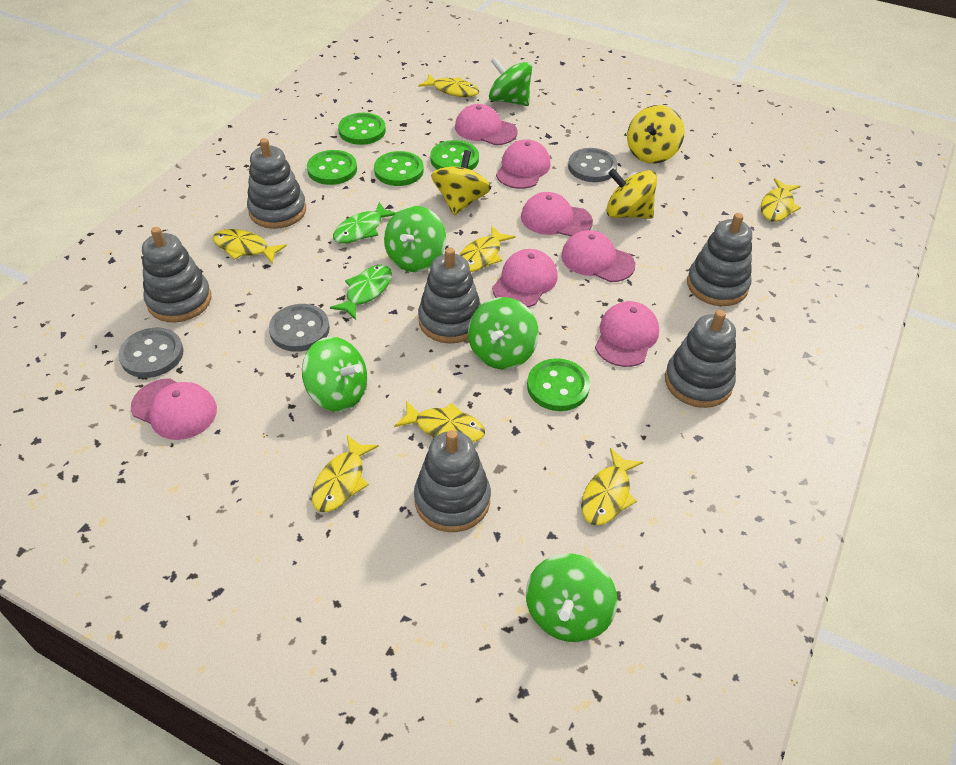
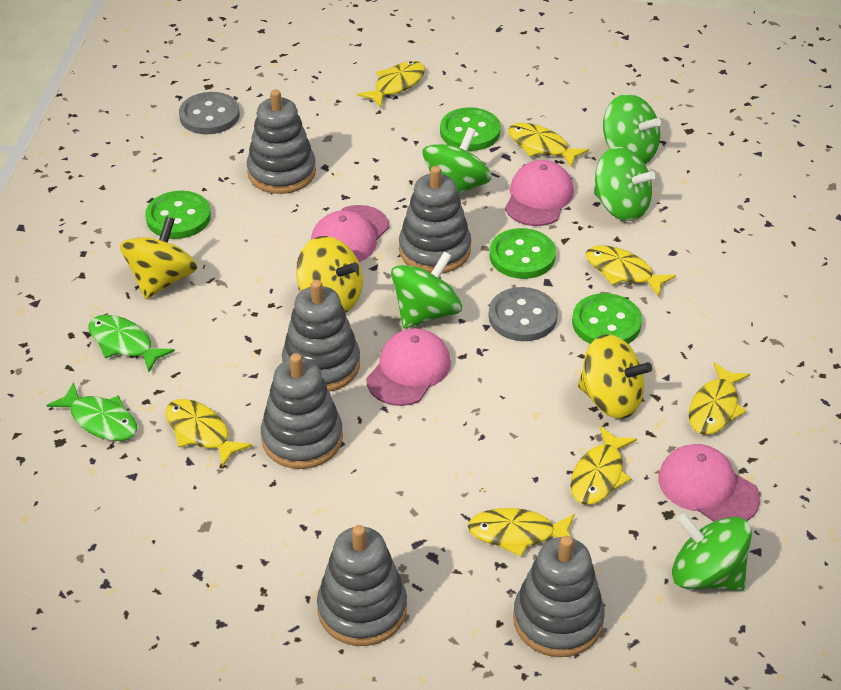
green button: 5 -> 4
grey button: 3 -> 2
pink cap: 7 -> 4

